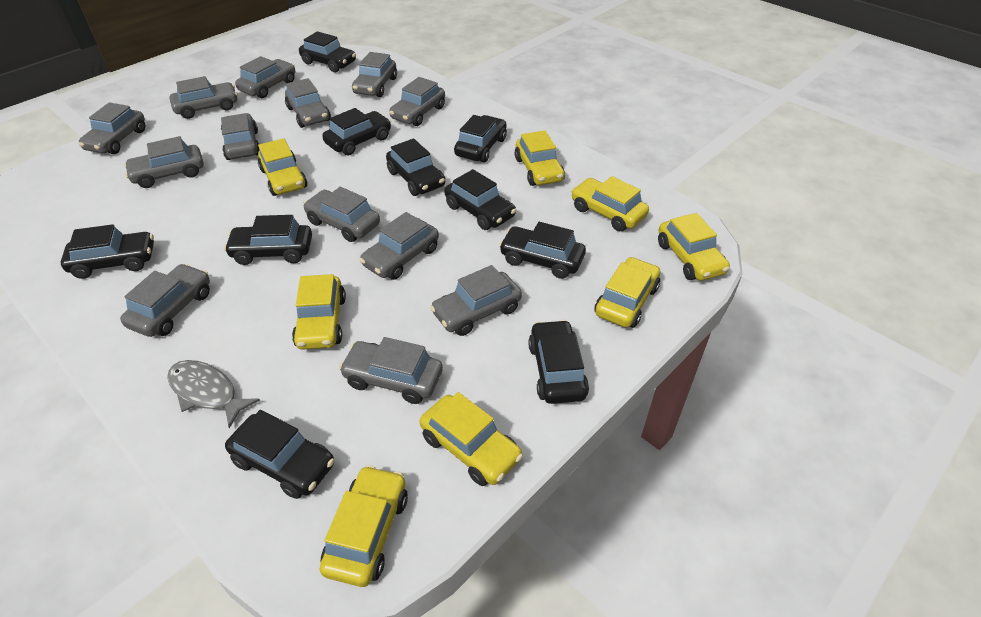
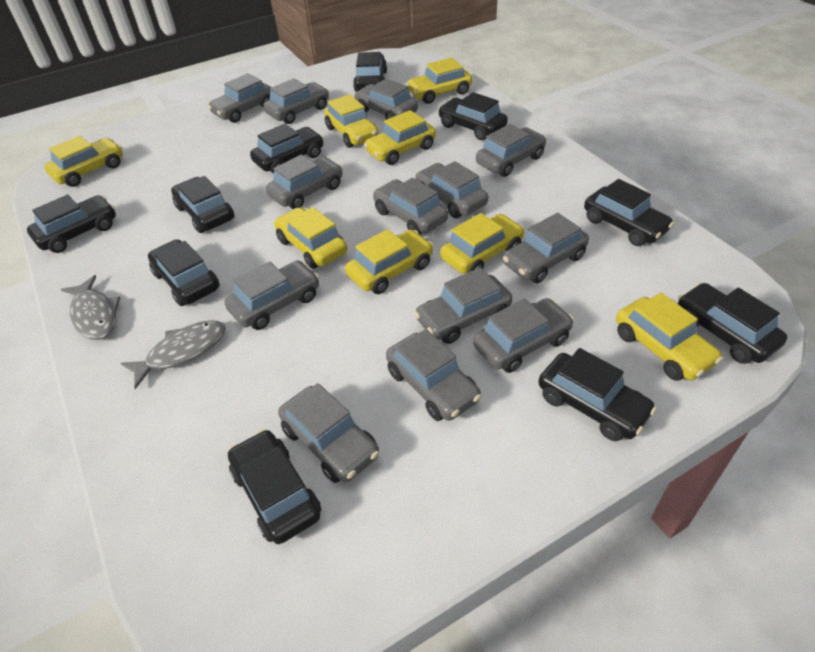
grey fish: 1 -> 2

